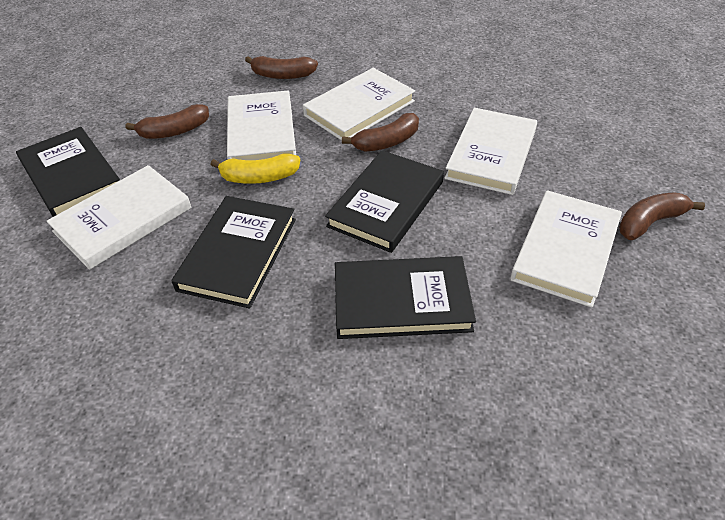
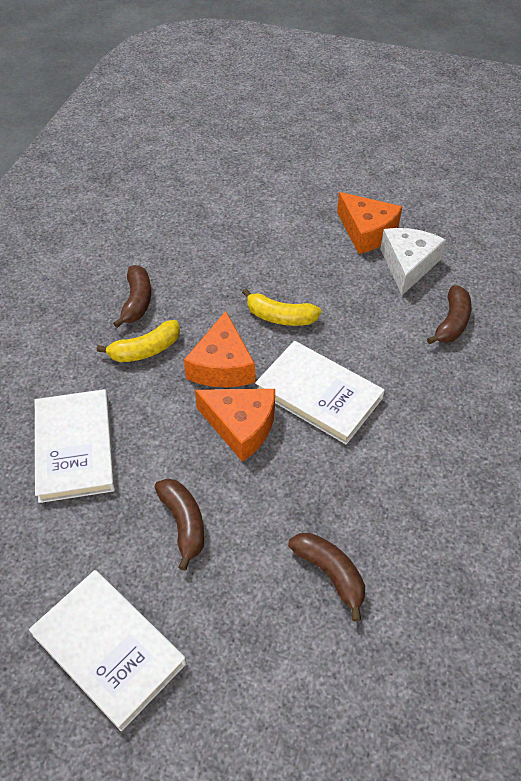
black book: 4 -> 0
orange cheese: 0 -> 3
white book: 5 -> 3
white cheese: 0 -> 1
yellow banana: 1 -> 2

